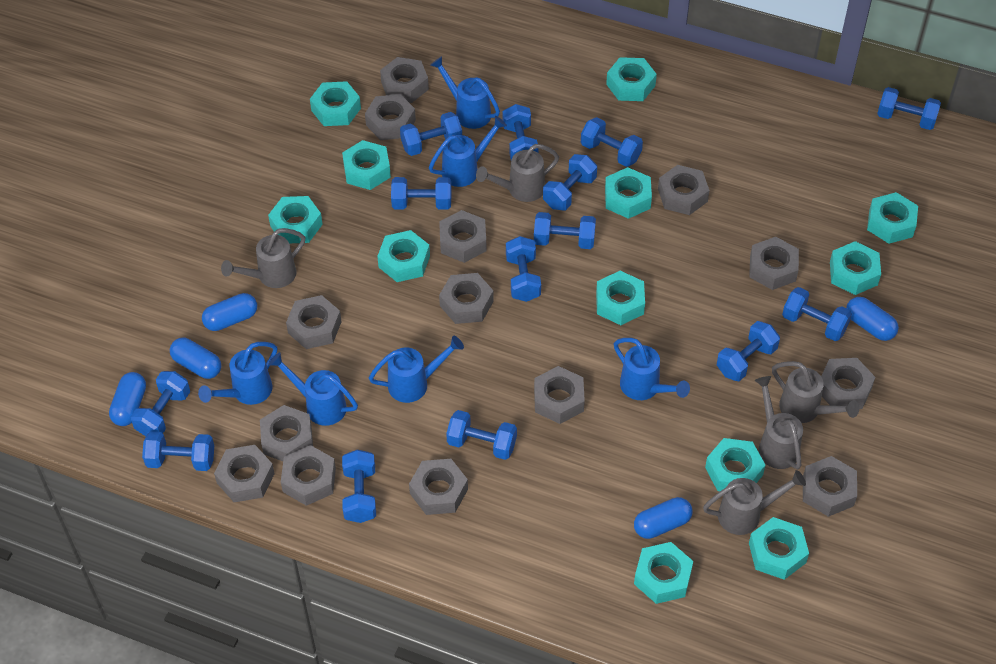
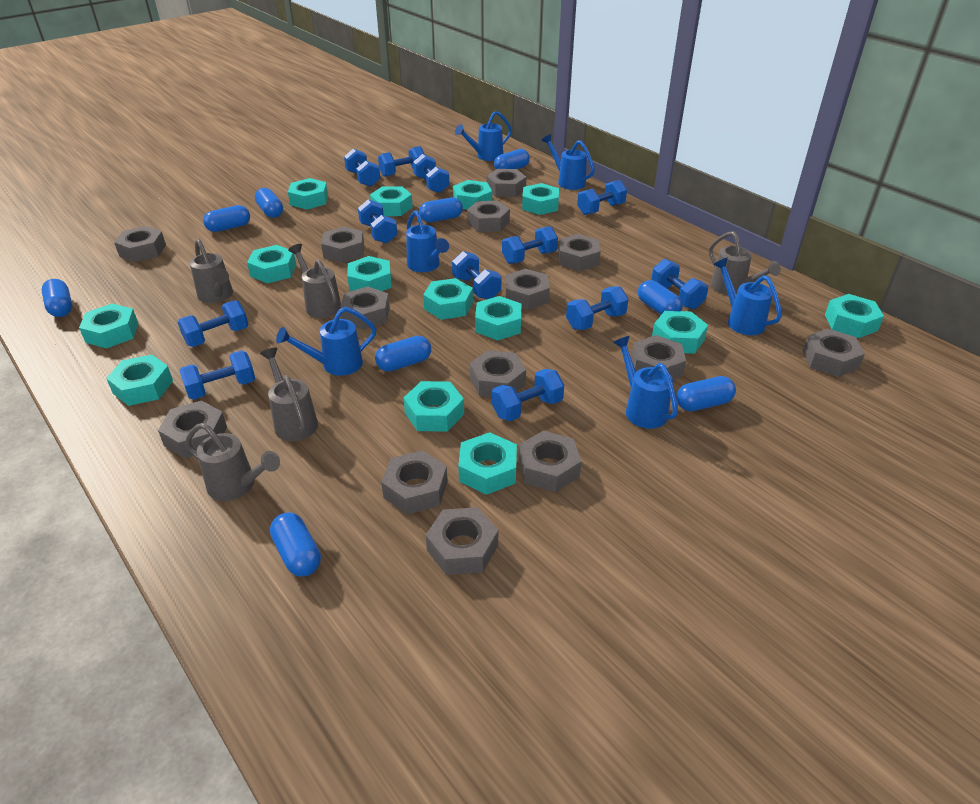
blue capsule: 5 -> 9
blue dumbbell: 14 -> 12
turquoise nut: 12 -> 14

